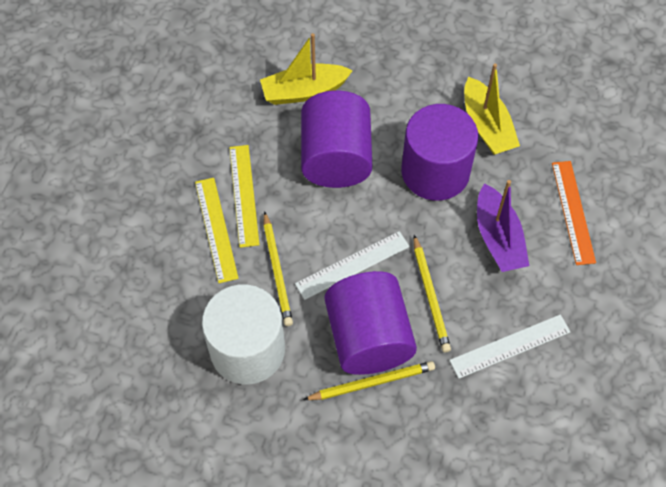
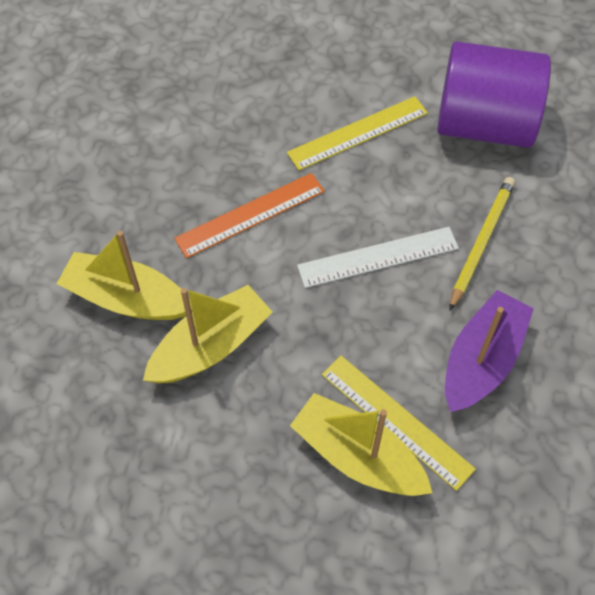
purple cylinder: 3 -> 1
white cylinder: 1 -> 0
white ruler: 2 -> 1
yellow boat: 2 -> 3
yellow pencil: 3 -> 1

